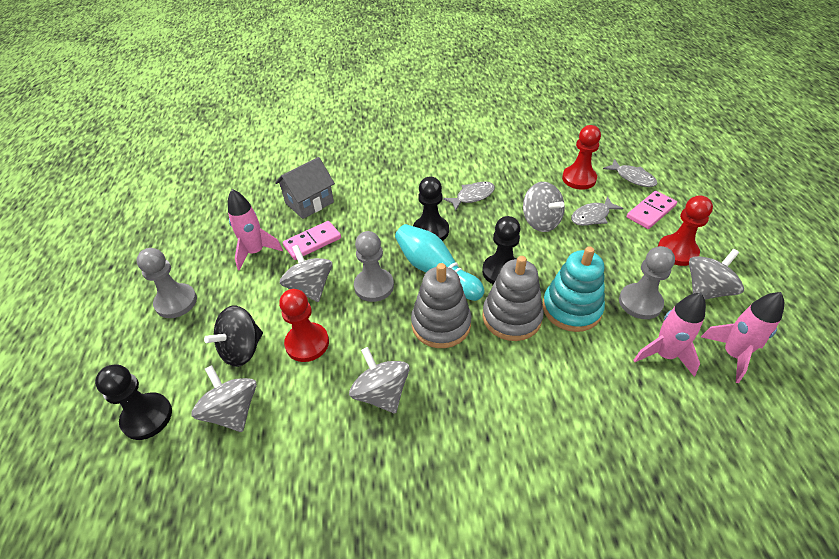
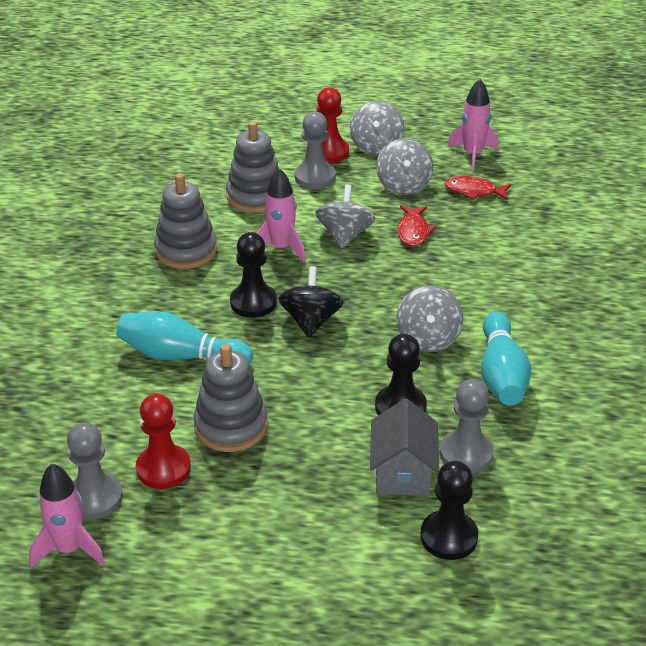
grey fish: 3 -> 0
grey spinning top: 5 -> 4
grey stacking toy: 2 -> 3
pink domino: 2 -> 0
red fish: 0 -> 2
red pawn: 3 -> 2
turquoise bowling pin: 1 -> 2
turquoise stacking toy: 1 -> 0

